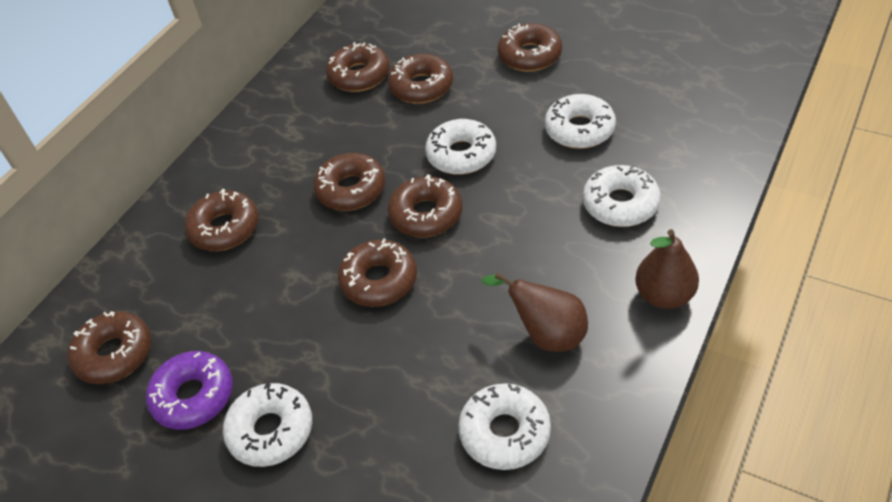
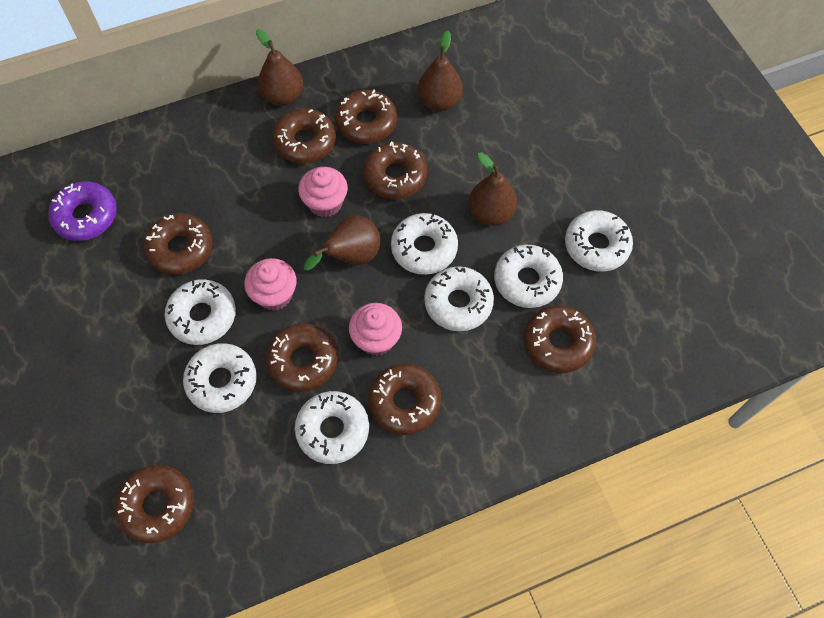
brown pear: 2 -> 4
pink cupcake: 0 -> 3
white donut: 5 -> 7

